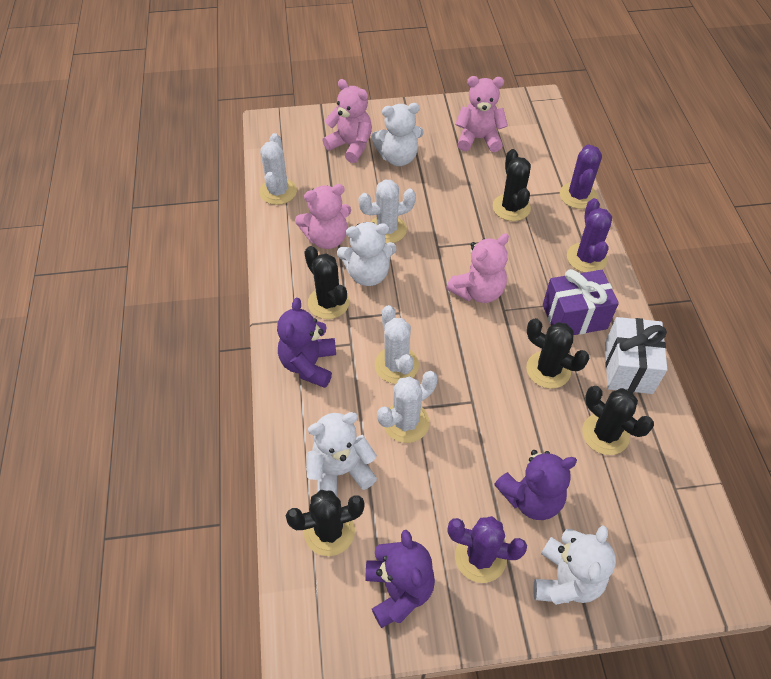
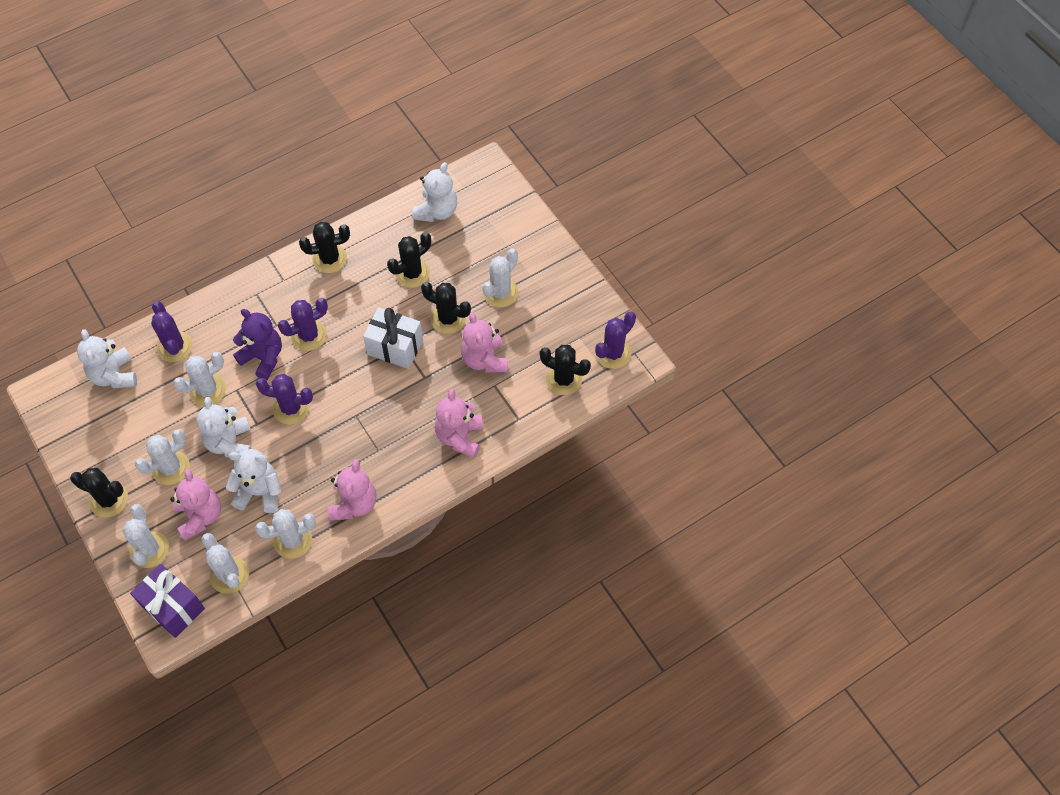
purple cactus: 3 -> 4
purple teddy bear: 3 -> 1
white cactus: 4 -> 6

